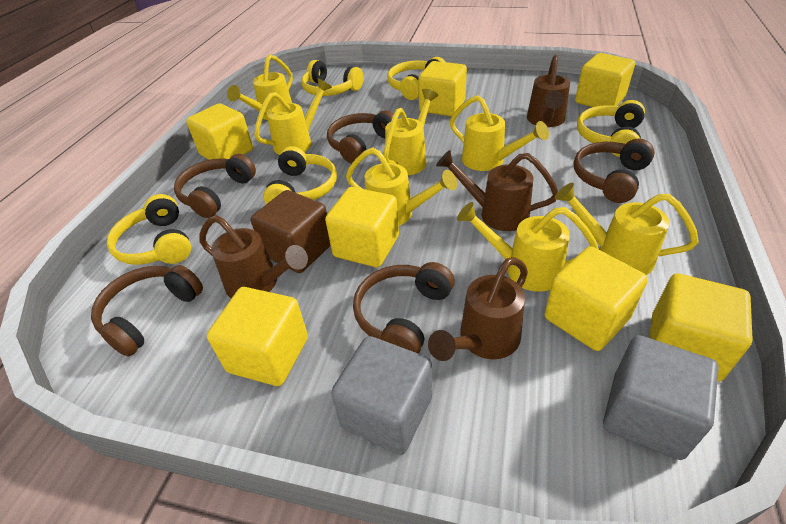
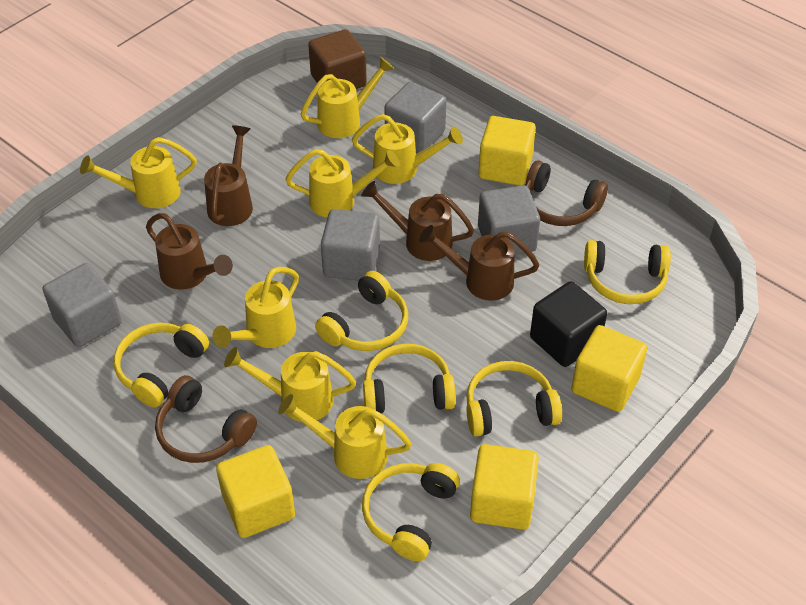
black cube: 0 -> 1
brown headphones: 5 -> 2
grey cube: 2 -> 4
yellow cube: 7 -> 4
yellow headphones: 5 -> 6

